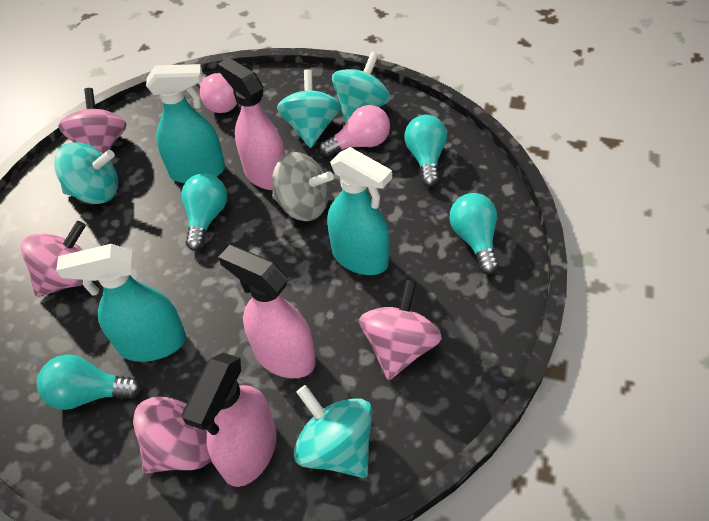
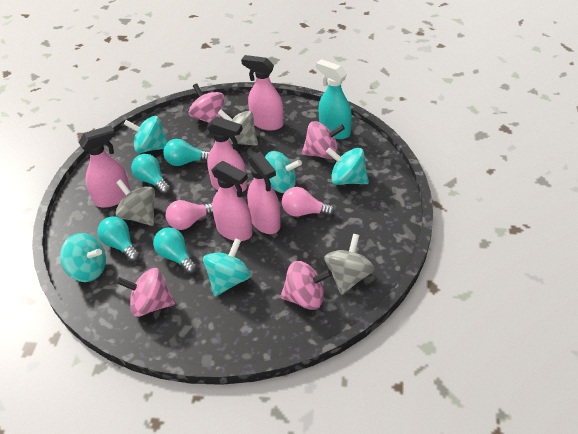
grey spinning top: 1 -> 3
pink spray bottle: 3 -> 5
turquoise spinning top: 4 -> 5
turquoise spray bottle: 3 -> 1

